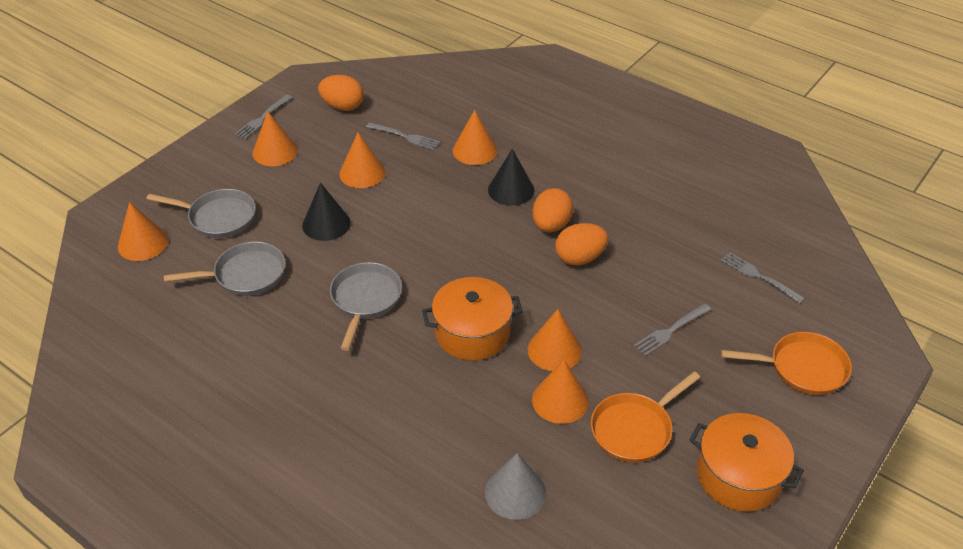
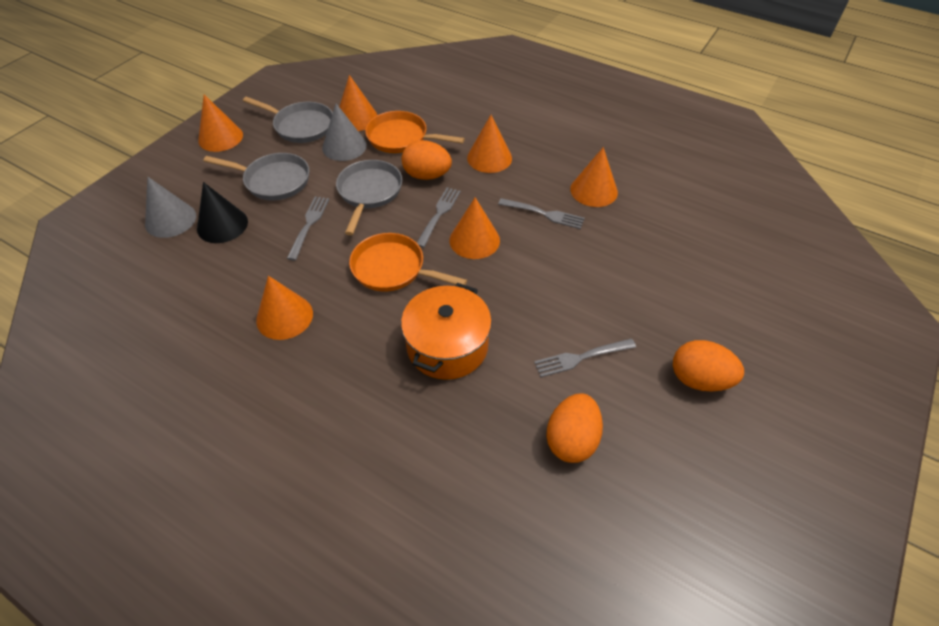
black cone: 2 -> 1
grey cone: 1 -> 2
orange pot: 2 -> 1

